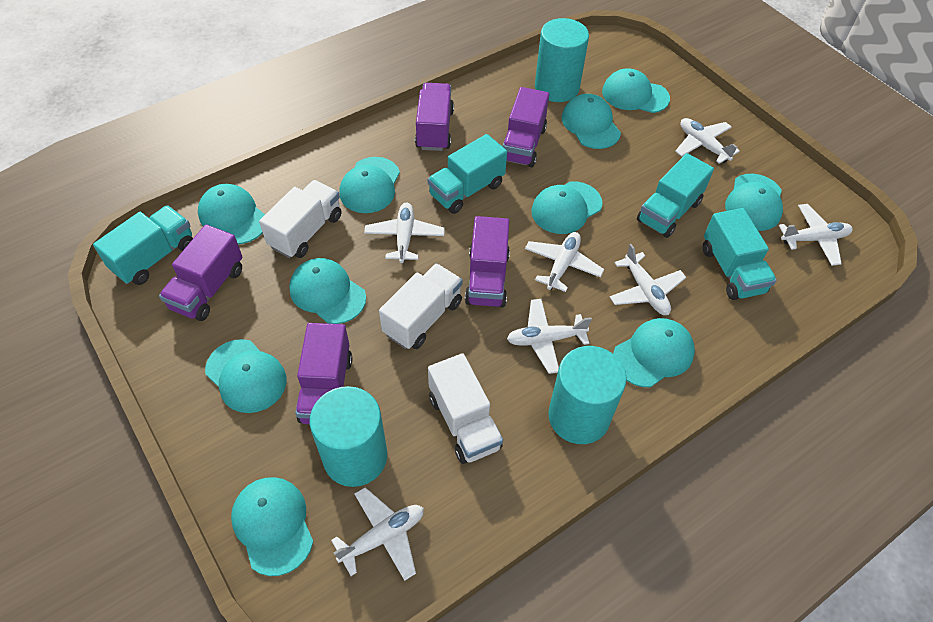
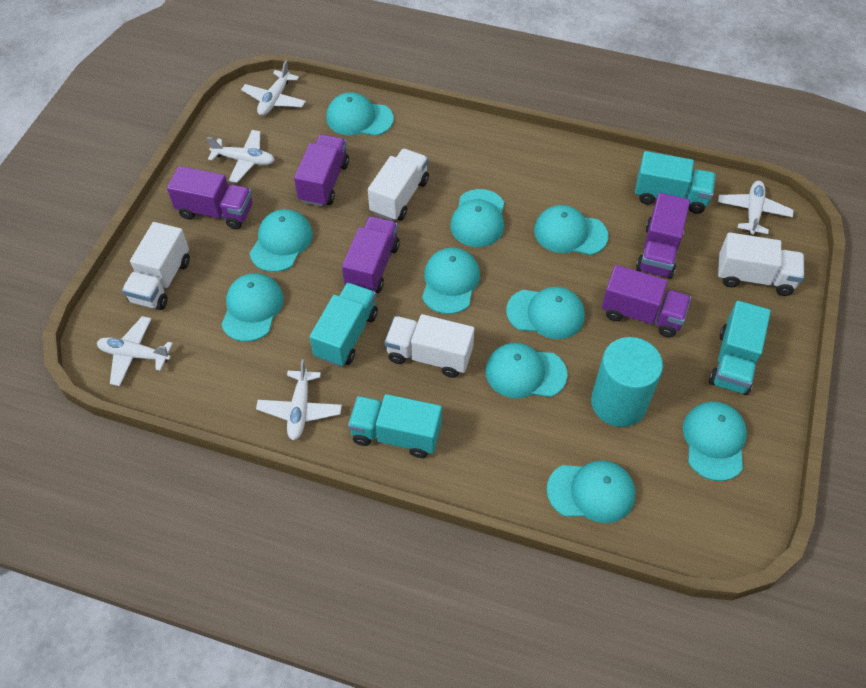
turquoise cylinder: 3 -> 1
white plane: 7 -> 5
white truck: 3 -> 4

